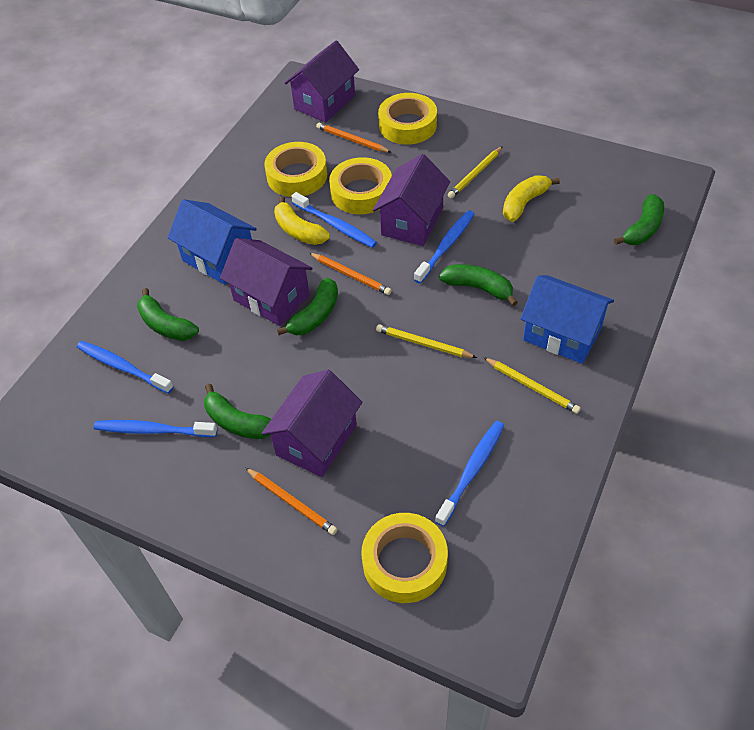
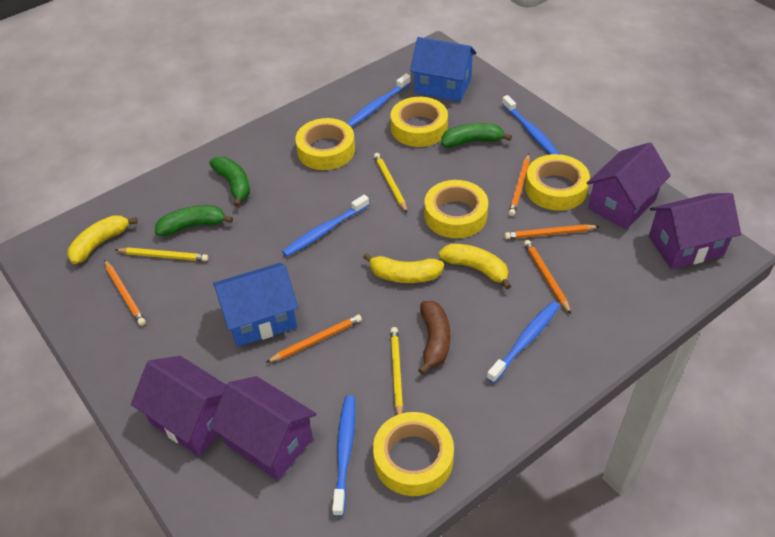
brown banana: 0 -> 1
green banana: 5 -> 3
orange pencil: 3 -> 5
yellow banana: 2 -> 3
yellow tape: 4 -> 5

